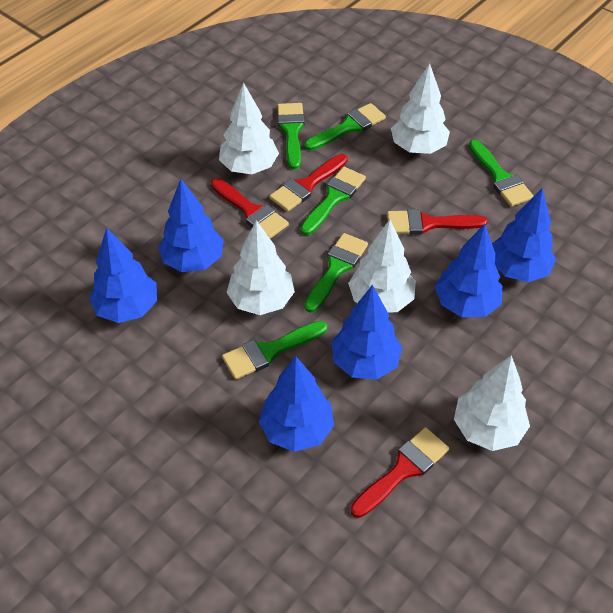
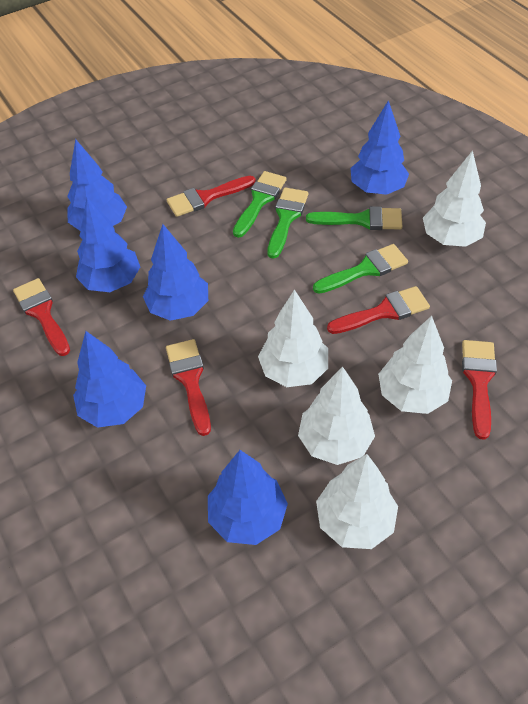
green brush: 6 -> 4
red brush: 4 -> 5

